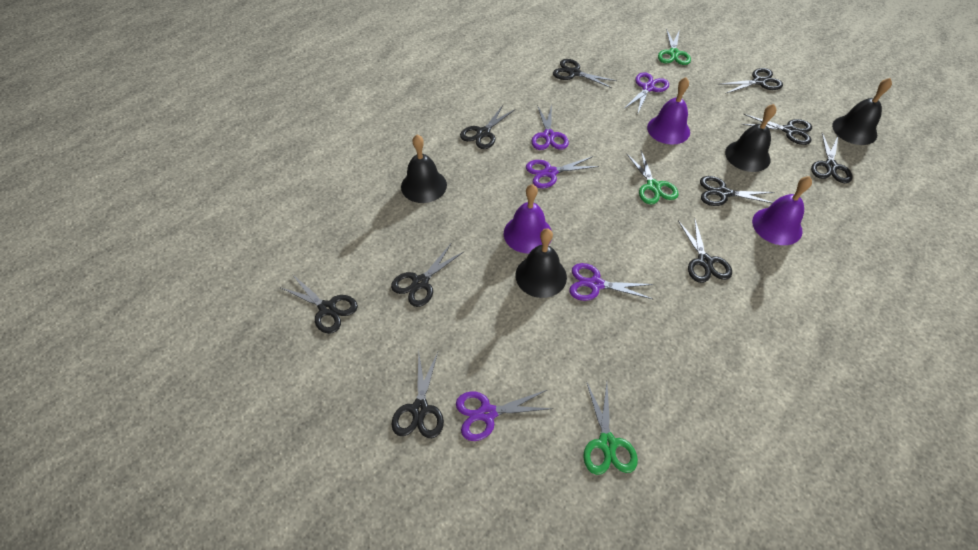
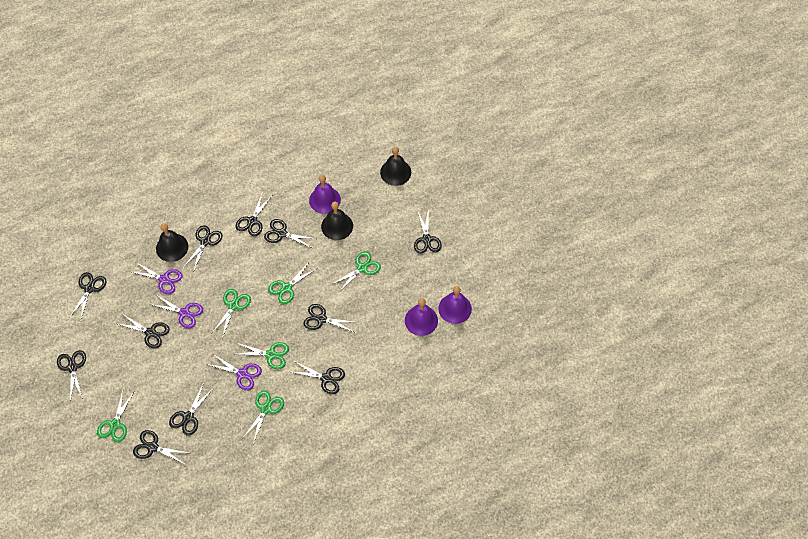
black bell: 4 -> 3
black scissors: 10 -> 11
green scissors: 3 -> 6
purple scissors: 5 -> 3

